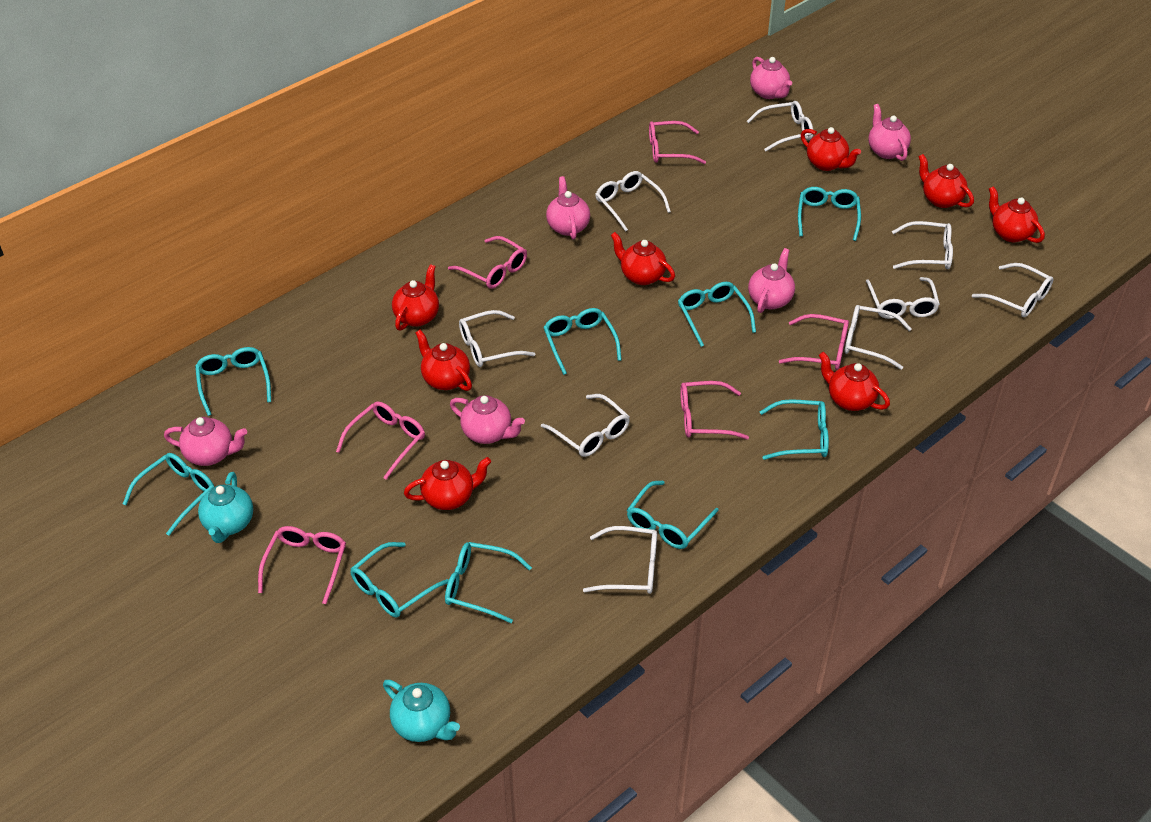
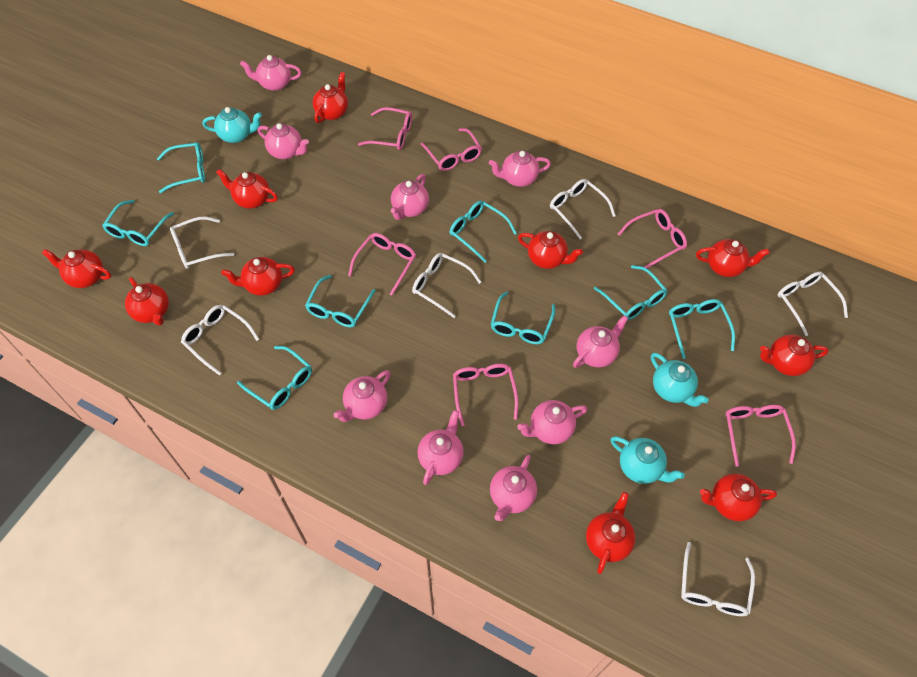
pink teapot: 6 -> 9
red teapot: 8 -> 10
turquoise glasses: 9 -> 8
turquoise teapot: 2 -> 3
white glasses: 9 -> 6

